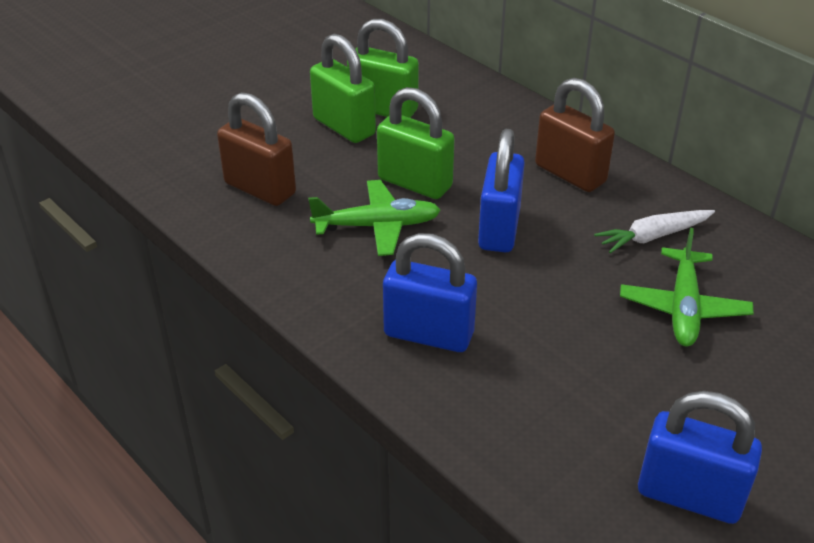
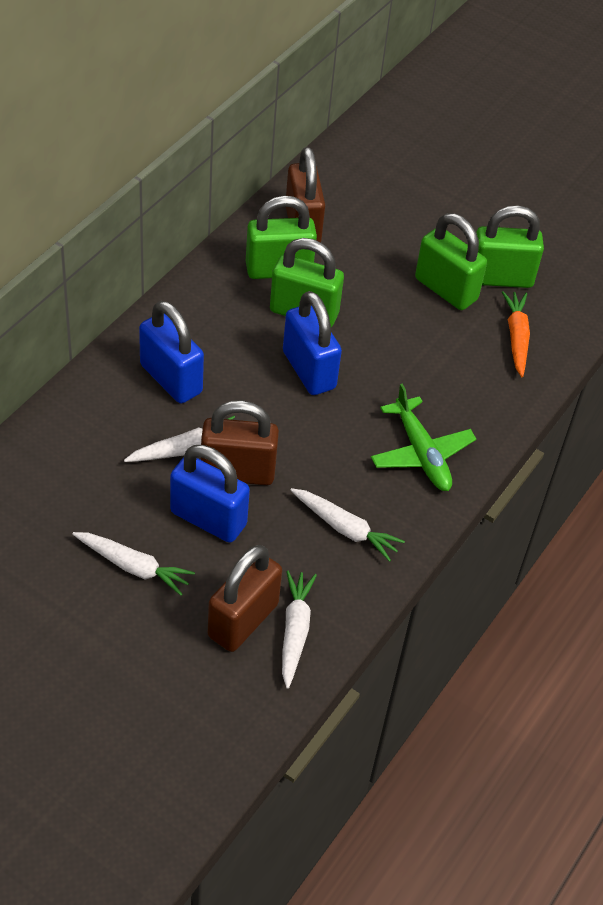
brown padlock: 2 -> 3
green padlock: 3 -> 4
green plane: 2 -> 1
orange carrot: 0 -> 1
white carrot: 1 -> 4

